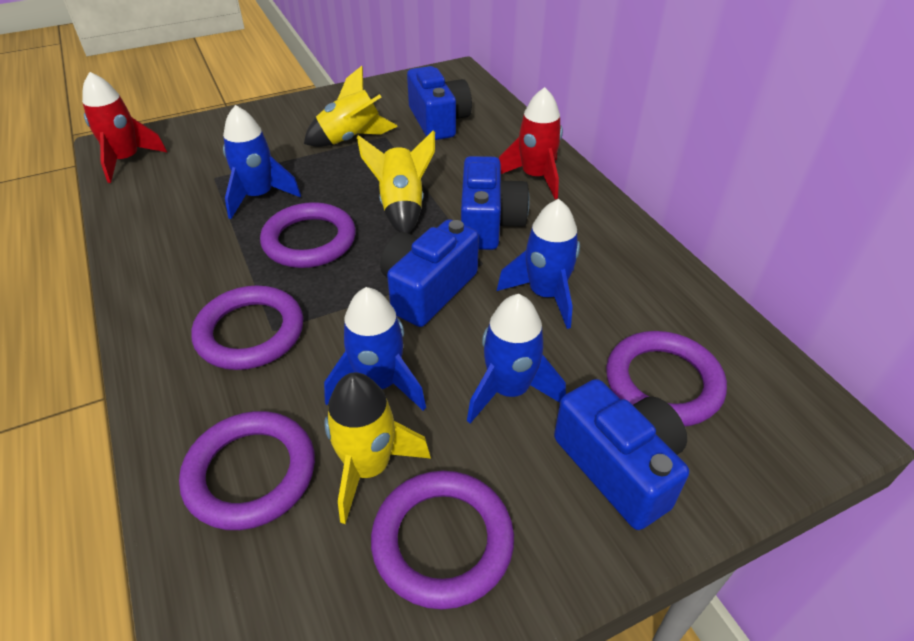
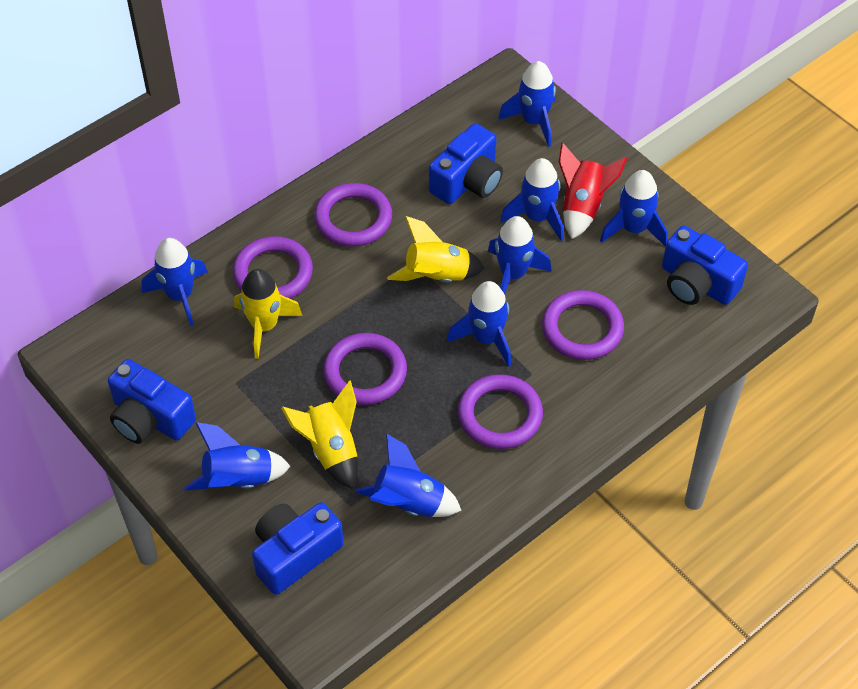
blue rocket: 4 -> 8
red rocket: 2 -> 1

